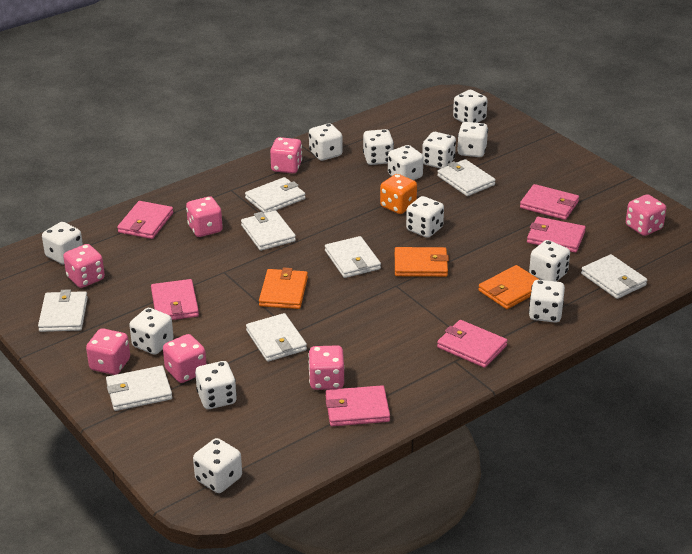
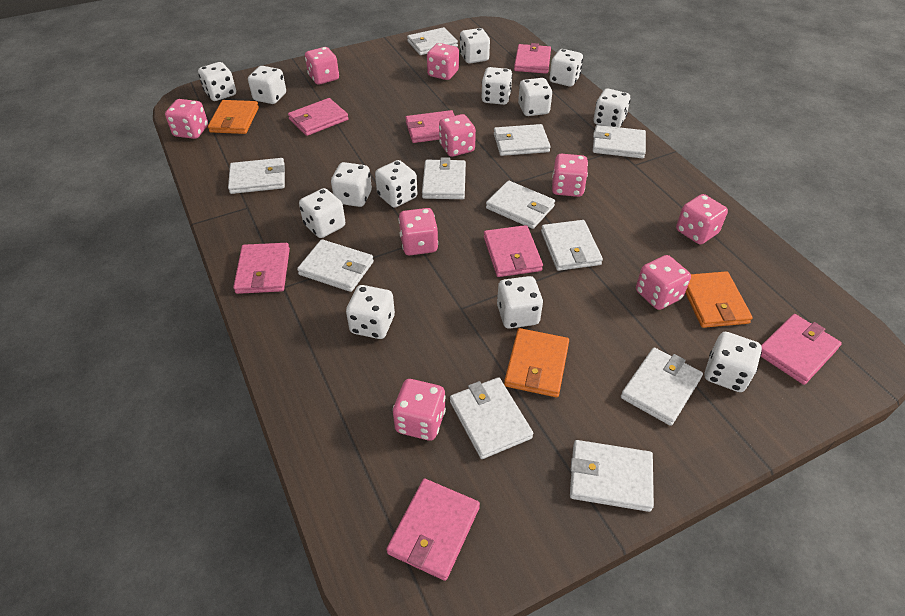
orange dice: 1 -> 0
pink dice: 7 -> 9
pink wallet: 6 -> 7
white wallet: 8 -> 11

